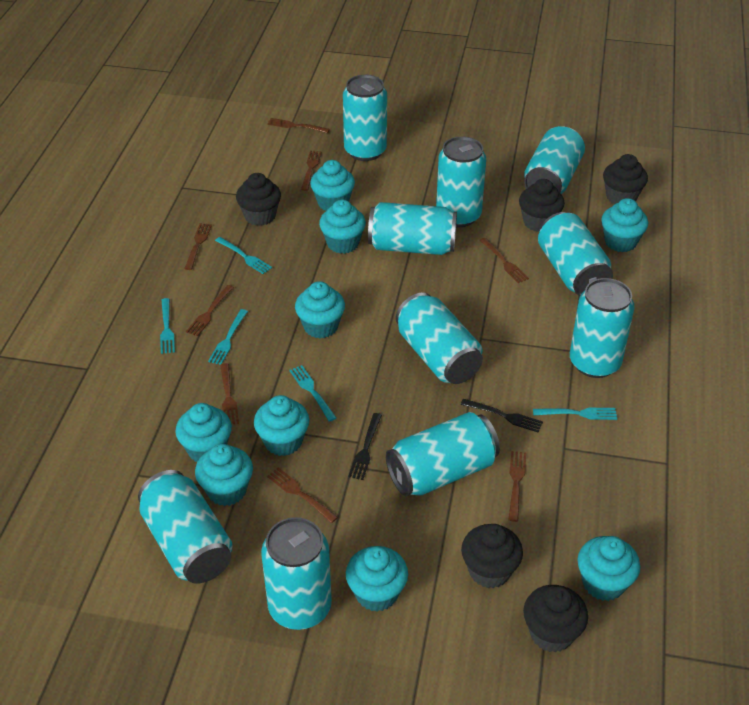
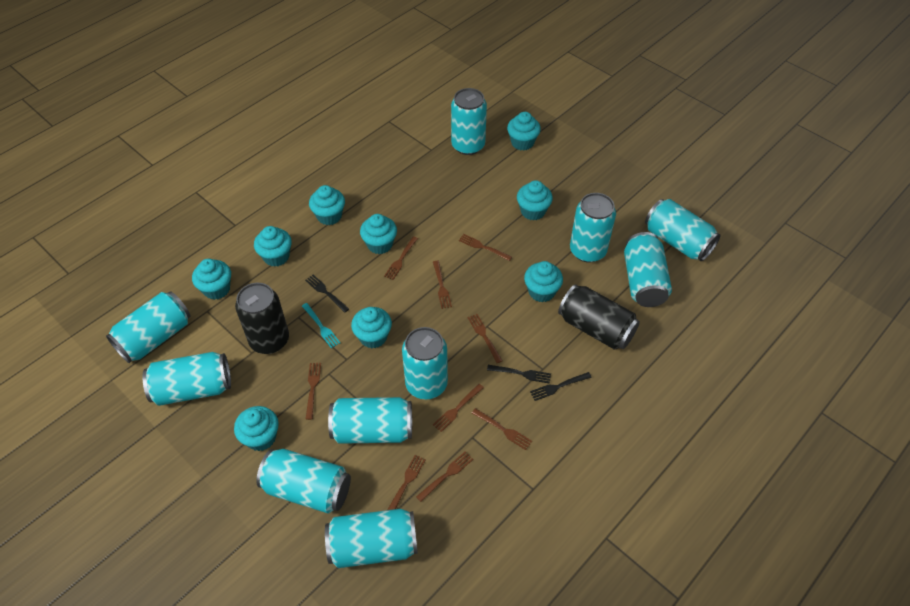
black can: 0 -> 2
black cupcake: 5 -> 0
black fork: 2 -> 3
brown fork: 8 -> 9
turquoise fork: 5 -> 1

